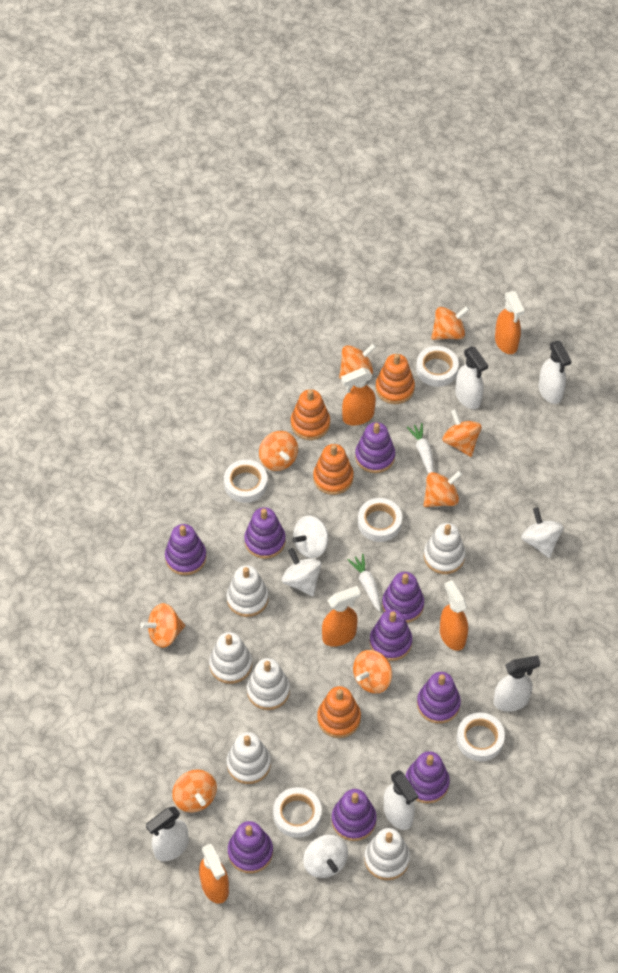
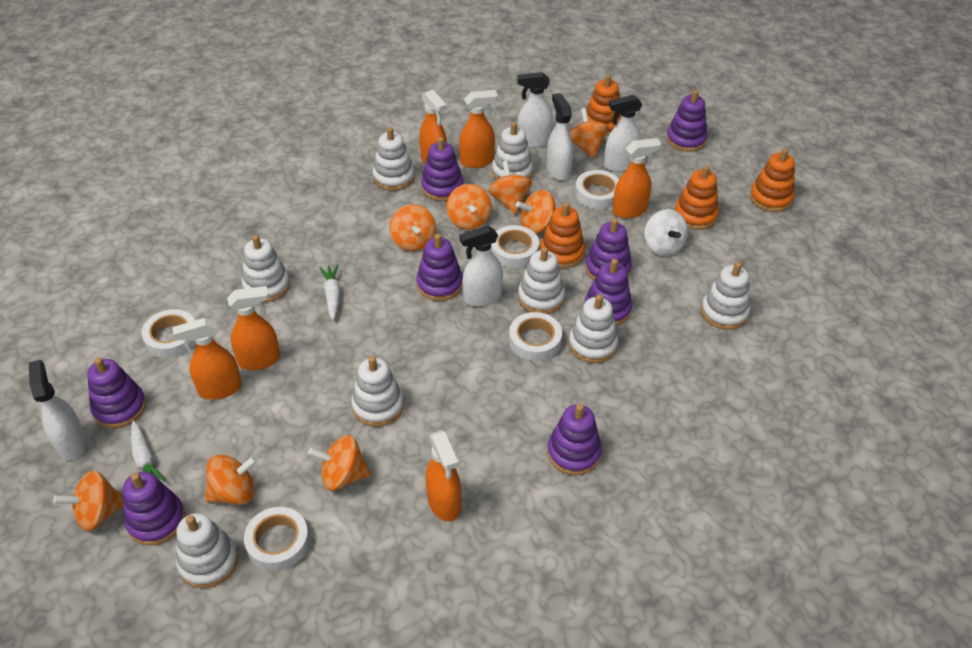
orange spray bottle: 5 -> 6
purple stacking toy: 9 -> 8
white spinning top: 4 -> 1
white stacking toy: 6 -> 8

